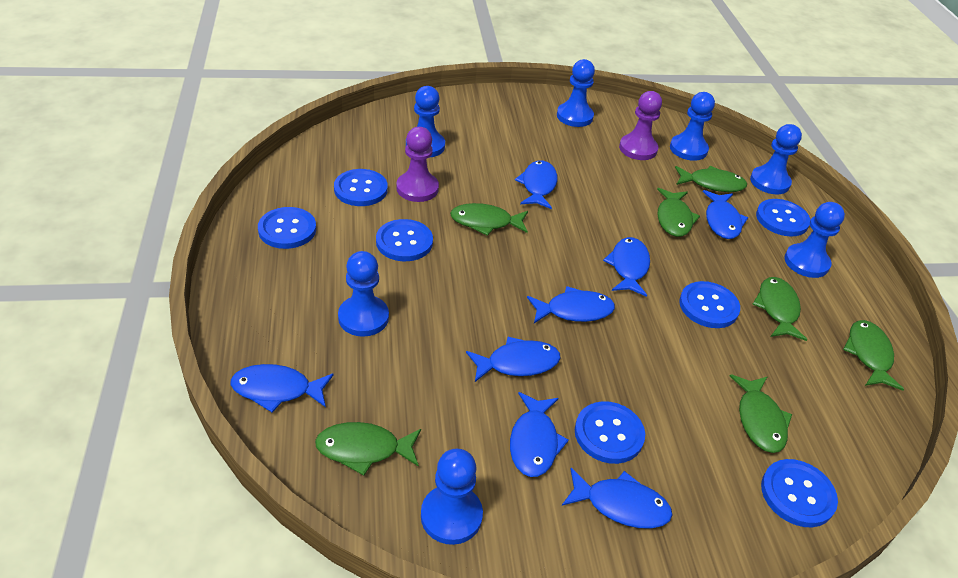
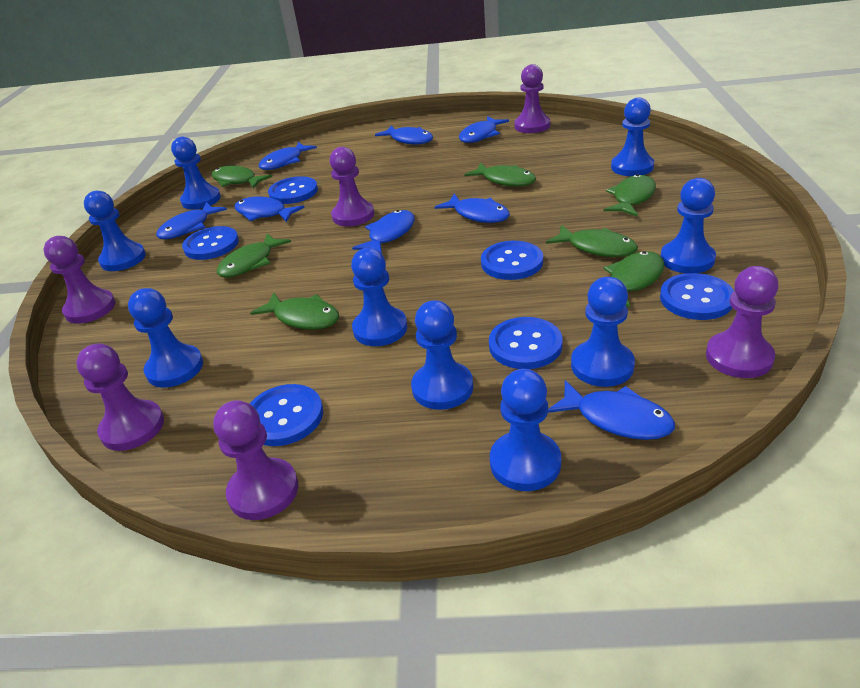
blue button: 7 -> 6
blue pawn: 7 -> 9
purple pawn: 2 -> 6

